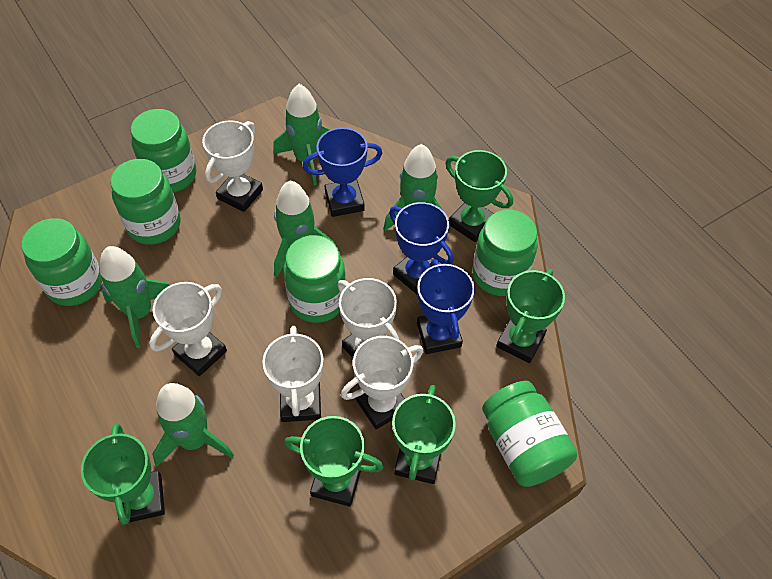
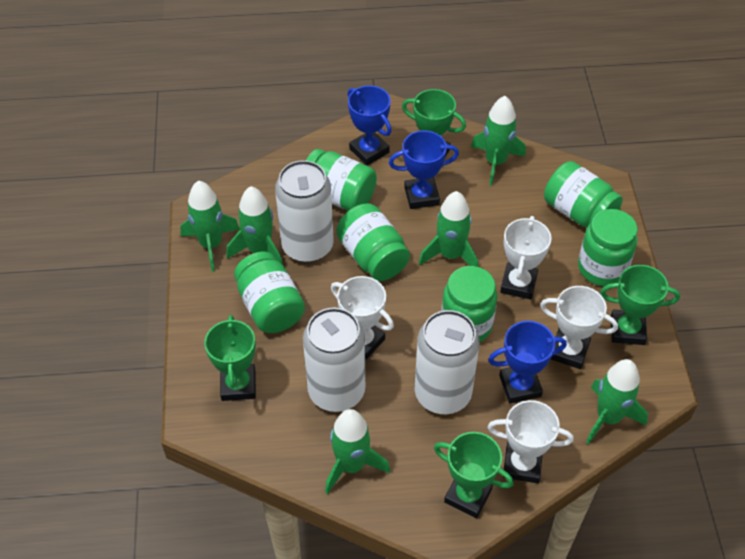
green rocket: 5 -> 6
green trophy: 5 -> 4
white can: 0 -> 3
white trophy: 5 -> 4

